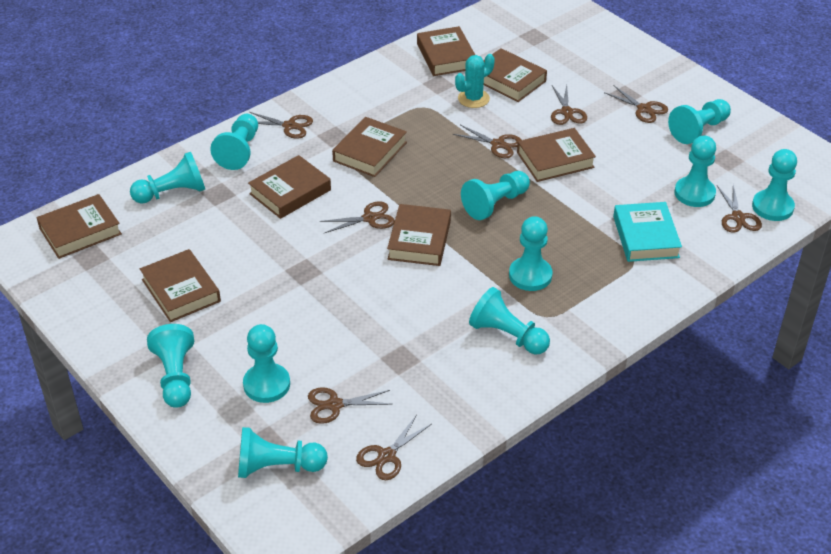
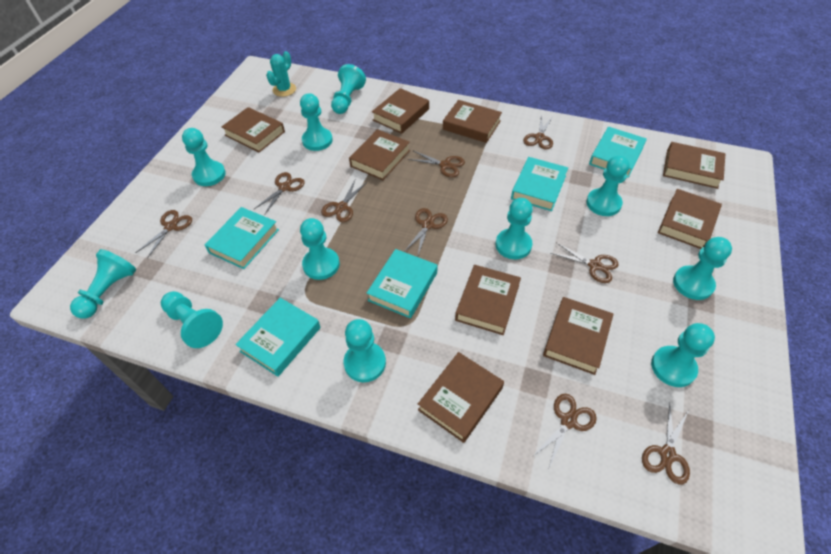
brown book: 8 -> 9
brown scissors: 8 -> 9
turquoise book: 1 -> 5

